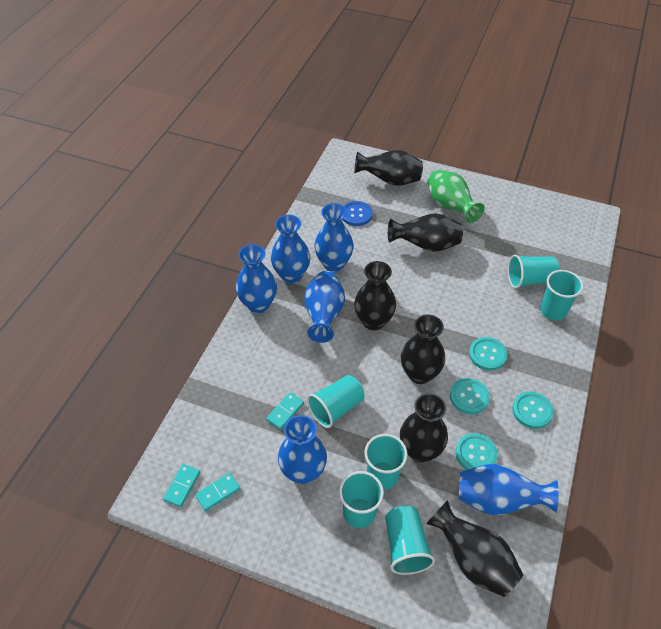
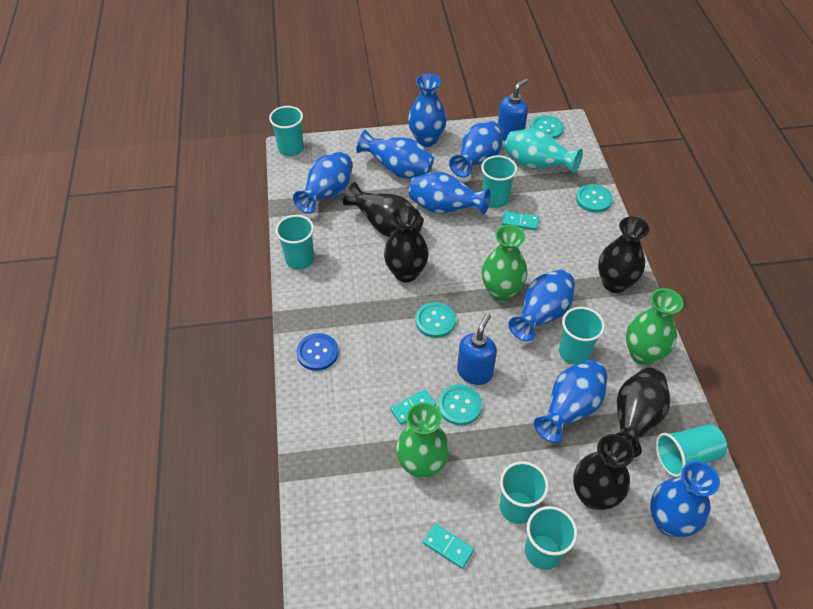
black vase: 6 -> 5
blue soap dispenser: 0 -> 2
blue vase: 6 -> 8
green vase: 1 -> 3
turquoise cup: 6 -> 7
turquoise vase: 0 -> 1

